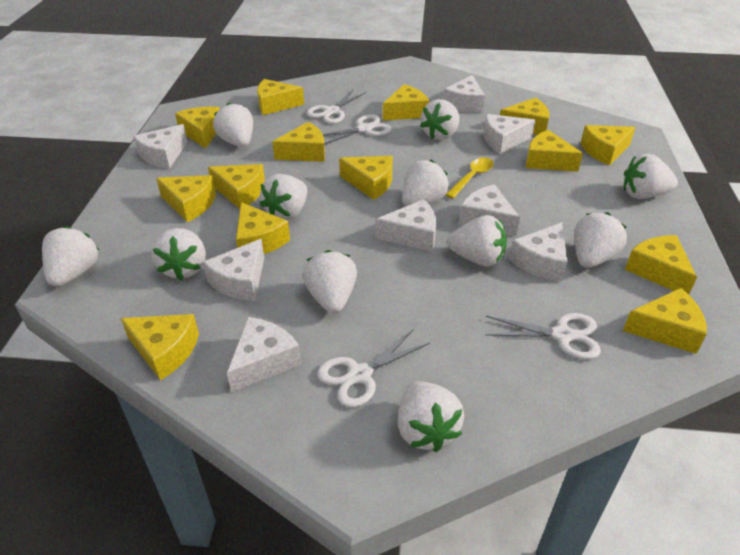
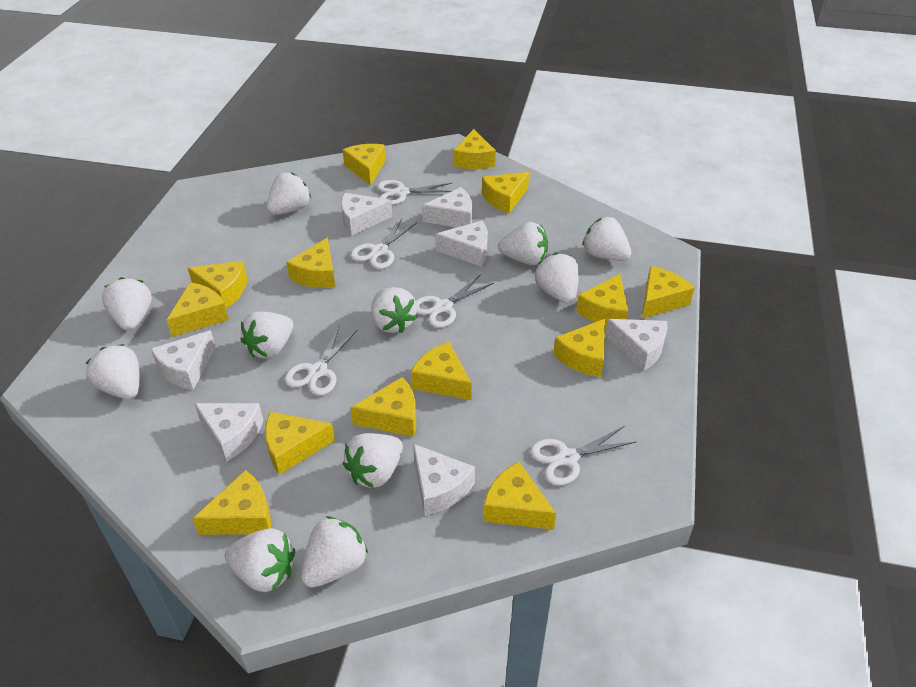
white cheese: 8 -> 7
white scissors: 4 -> 5
yellow spoon: 1 -> 0

